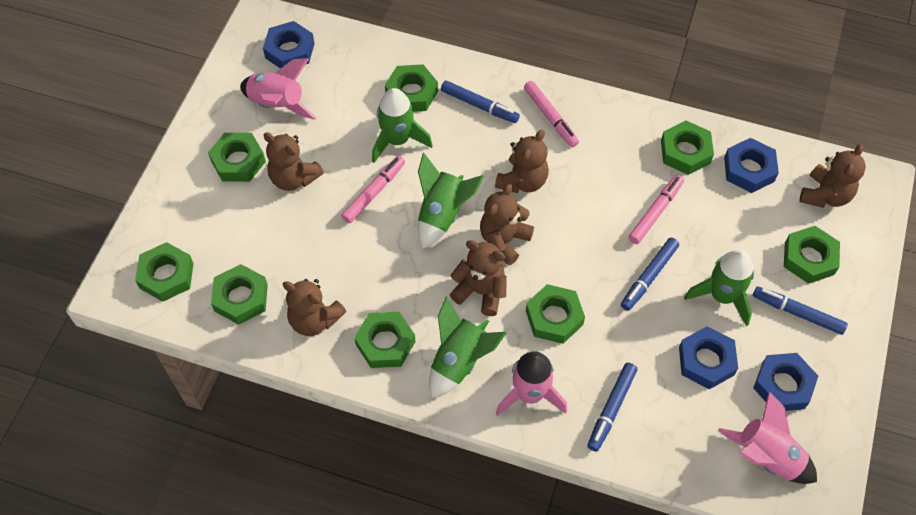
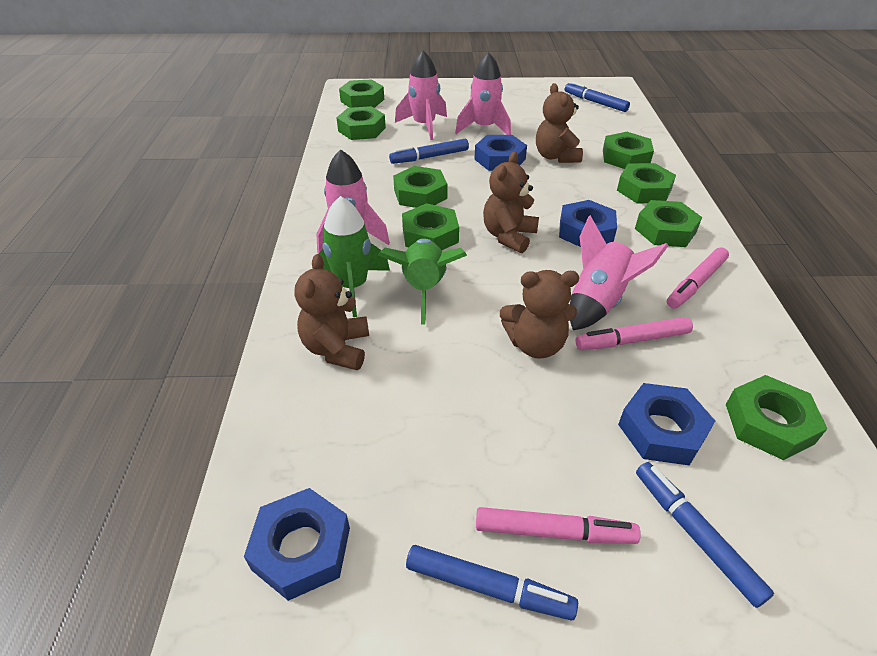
brown teddy bear: 6 -> 4
green rocket: 4 -> 2
pink rocket: 3 -> 4

